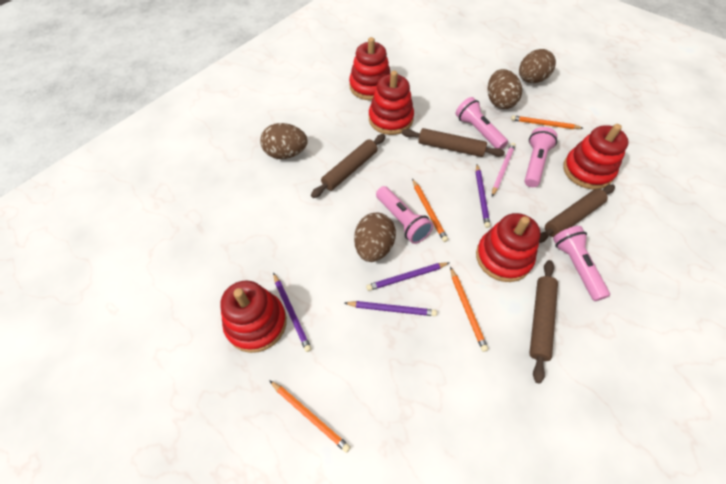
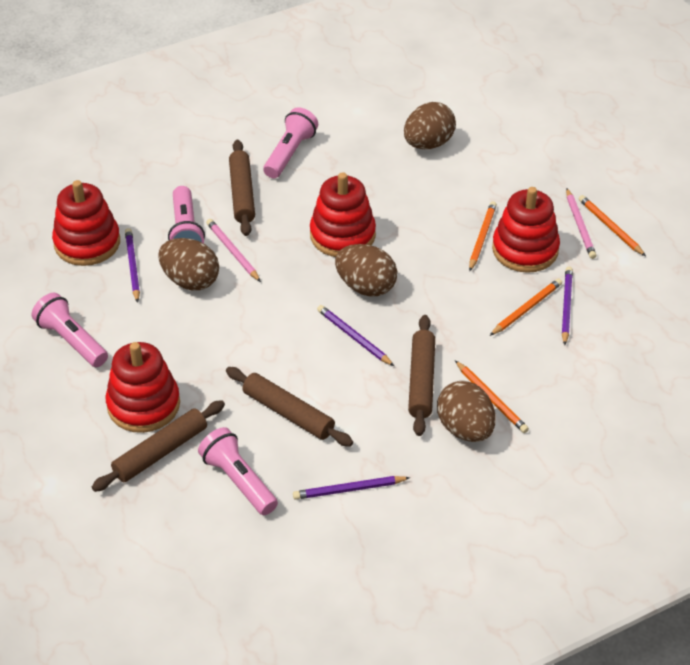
pink pencil: 1 -> 2
red stacking toy: 5 -> 4

